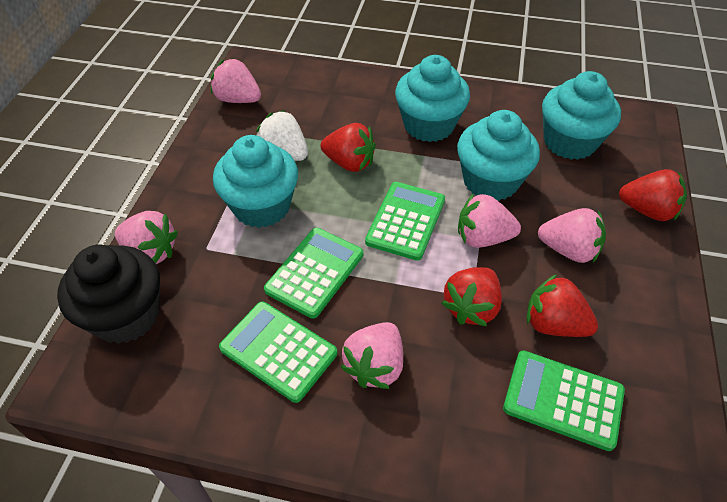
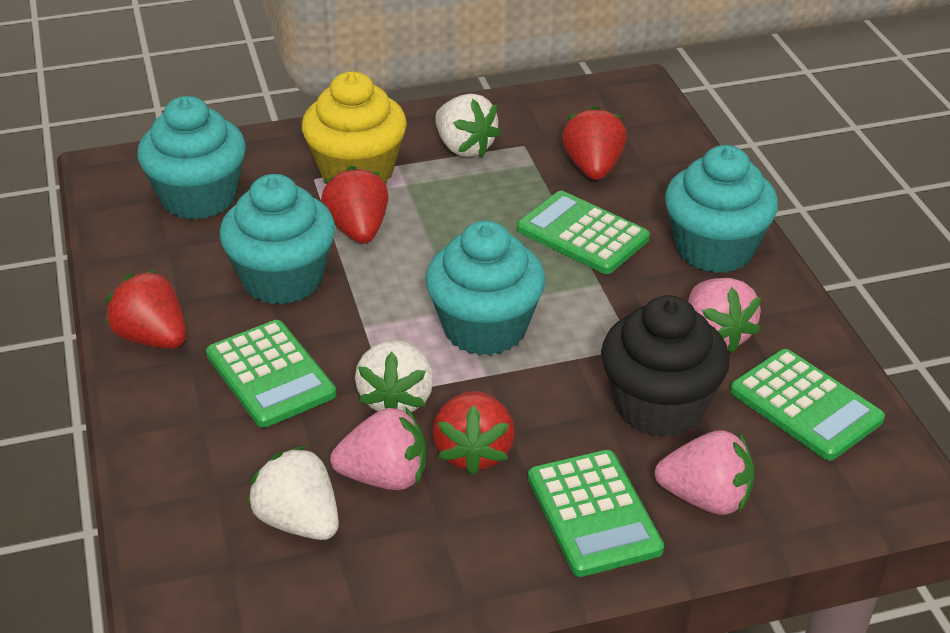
pink strawberry: 5 -> 3
white strawberry: 1 -> 3
yellow cupcake: 0 -> 1

